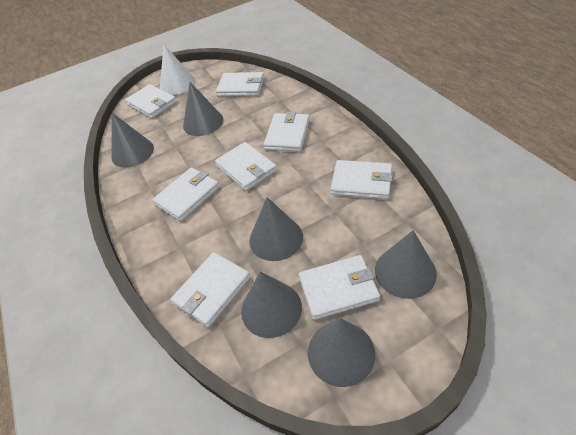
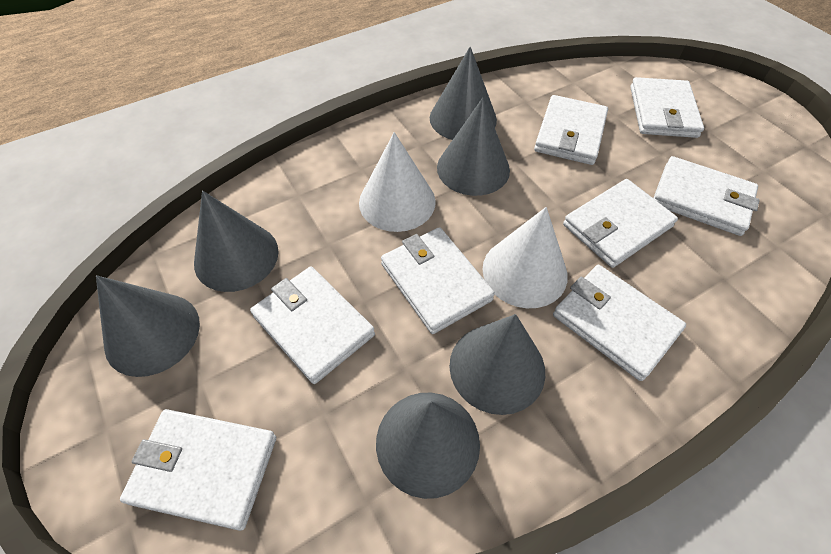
white cone: 1 -> 2

